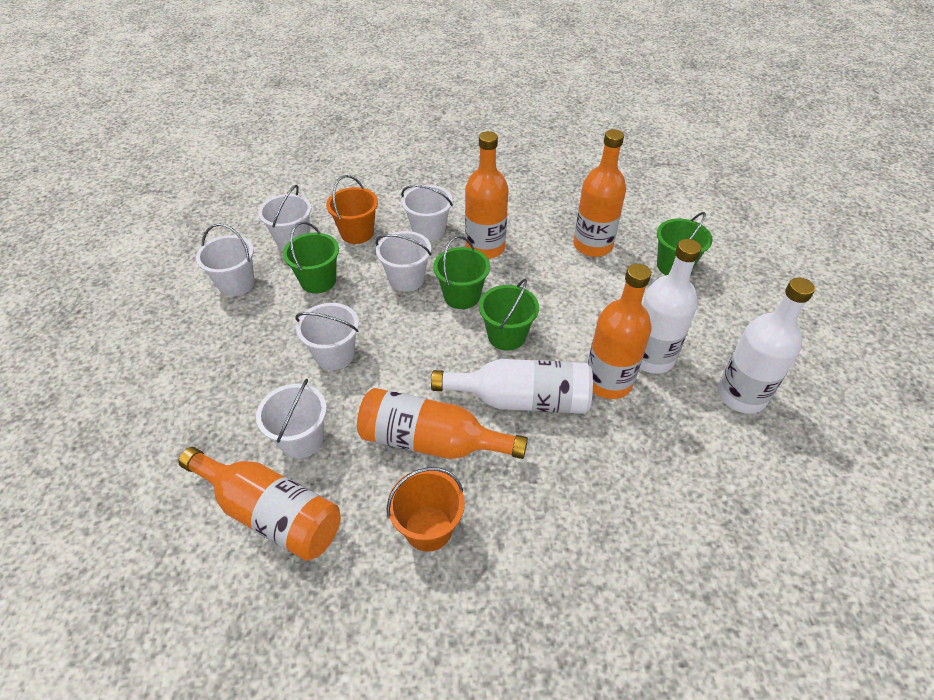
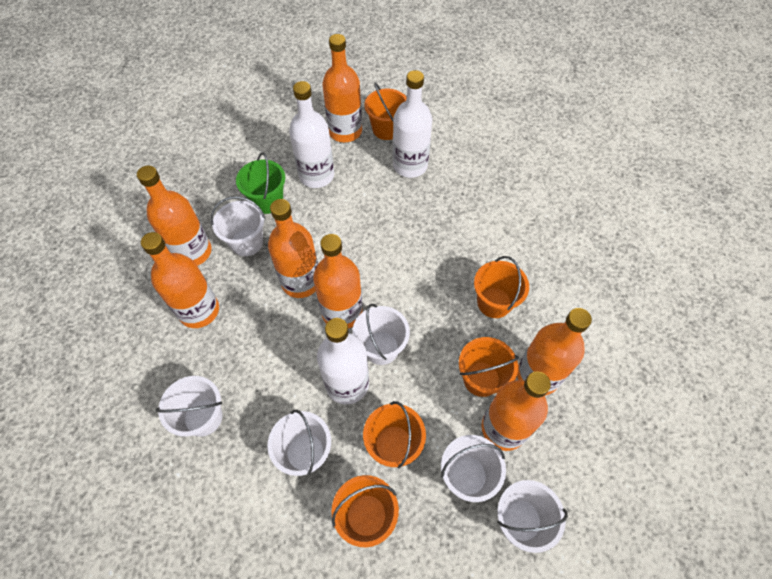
green bucket: 4 -> 1
orange bottle: 5 -> 7
orange bucket: 2 -> 5

